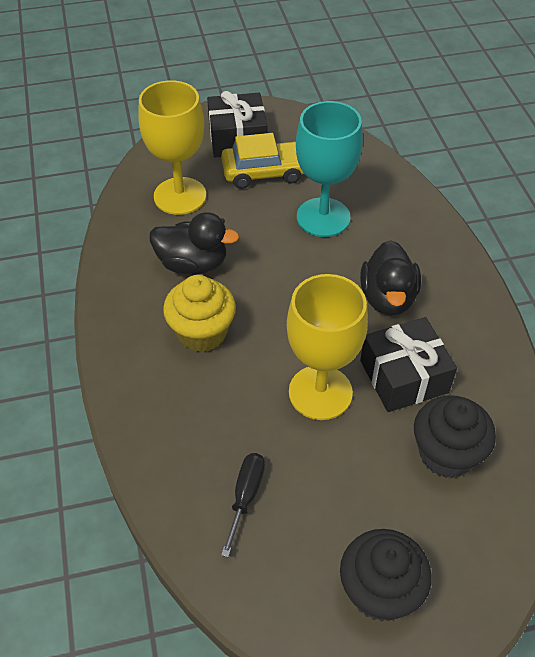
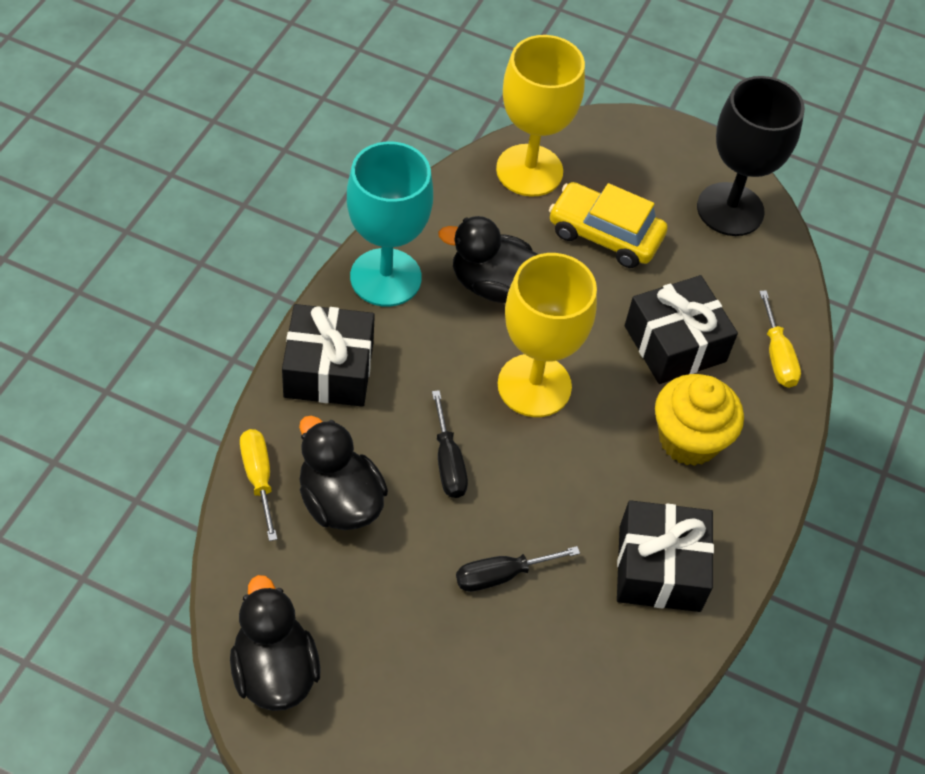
black cupcake: 2 -> 0
black duck: 2 -> 3
black gift: 2 -> 3
black goblet: 0 -> 1
black screwdriver: 1 -> 2
yellow screwdriver: 0 -> 2

